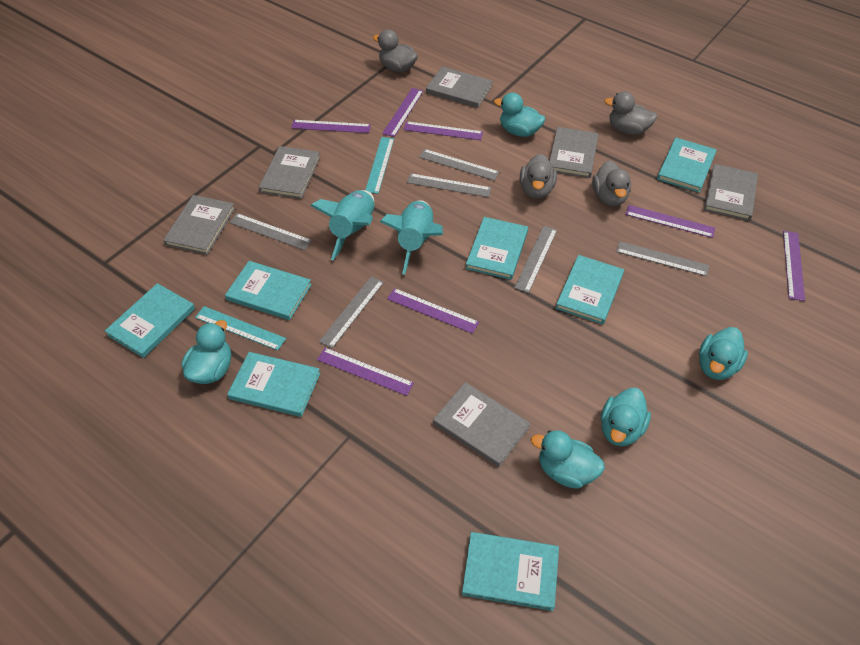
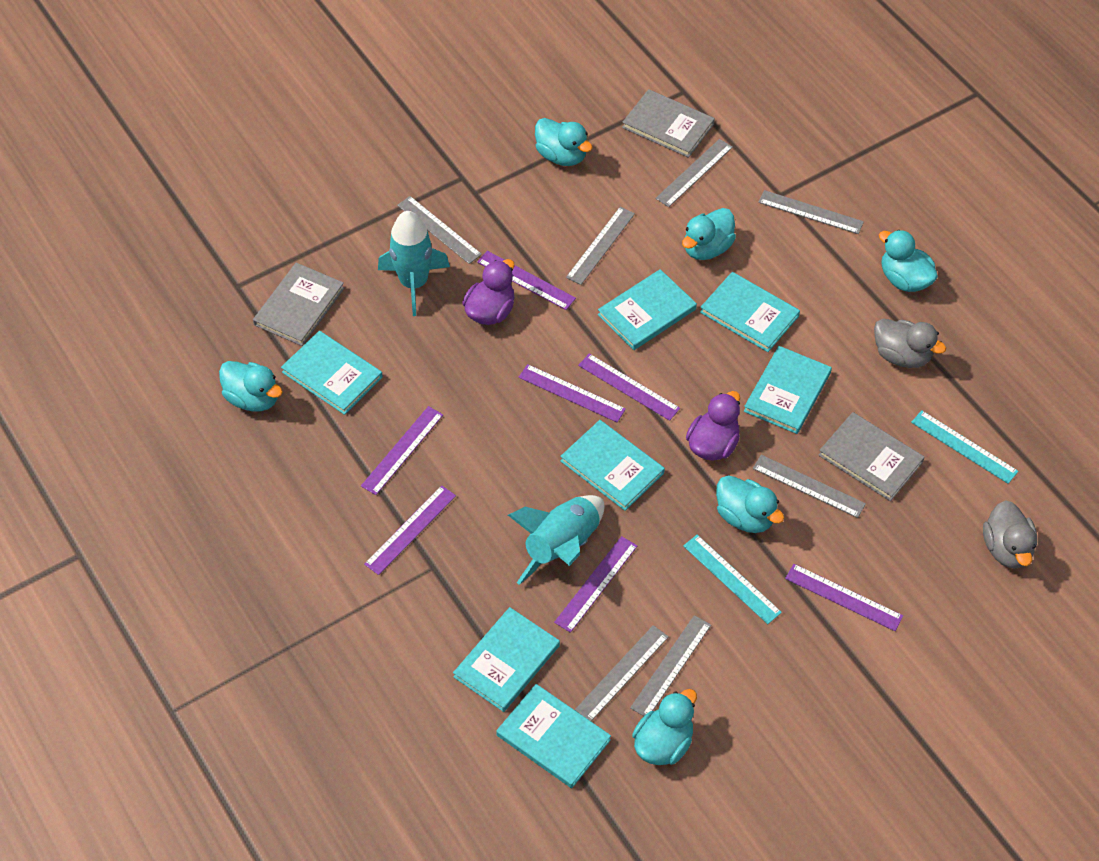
grey book: 6 -> 3
grey duck: 4 -> 2
grey ruler: 6 -> 7
purple duck: 0 -> 2
turquoise duck: 5 -> 6

